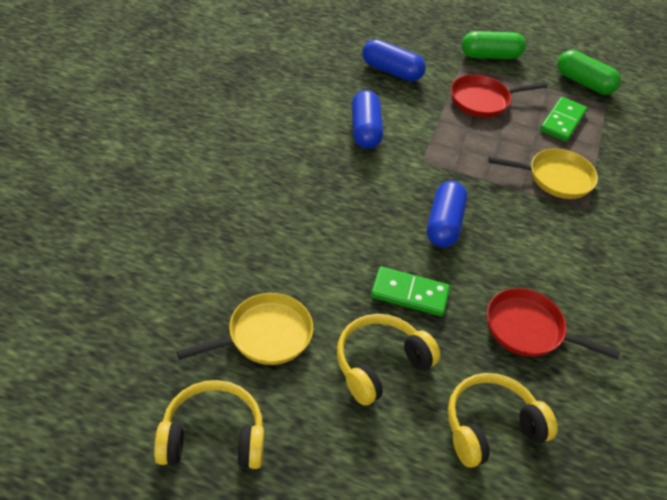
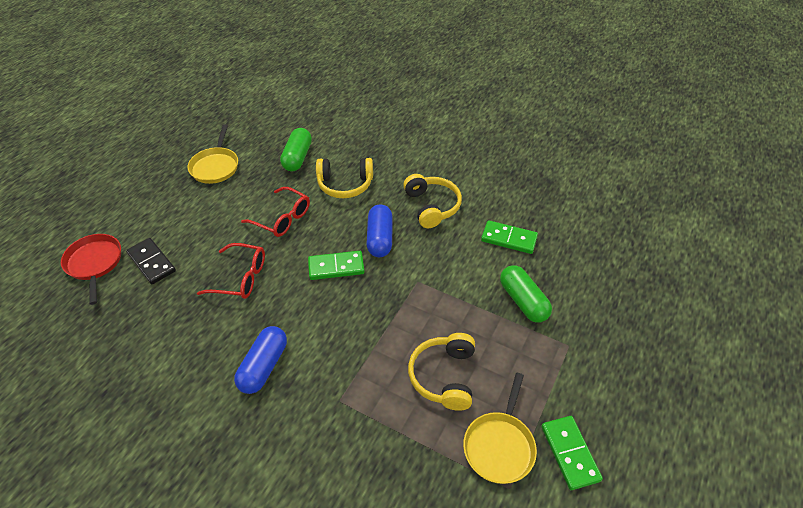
black domino: 0 -> 1
blue capsule: 3 -> 2
green domino: 2 -> 3
red glasses: 0 -> 2
red pan: 2 -> 1

